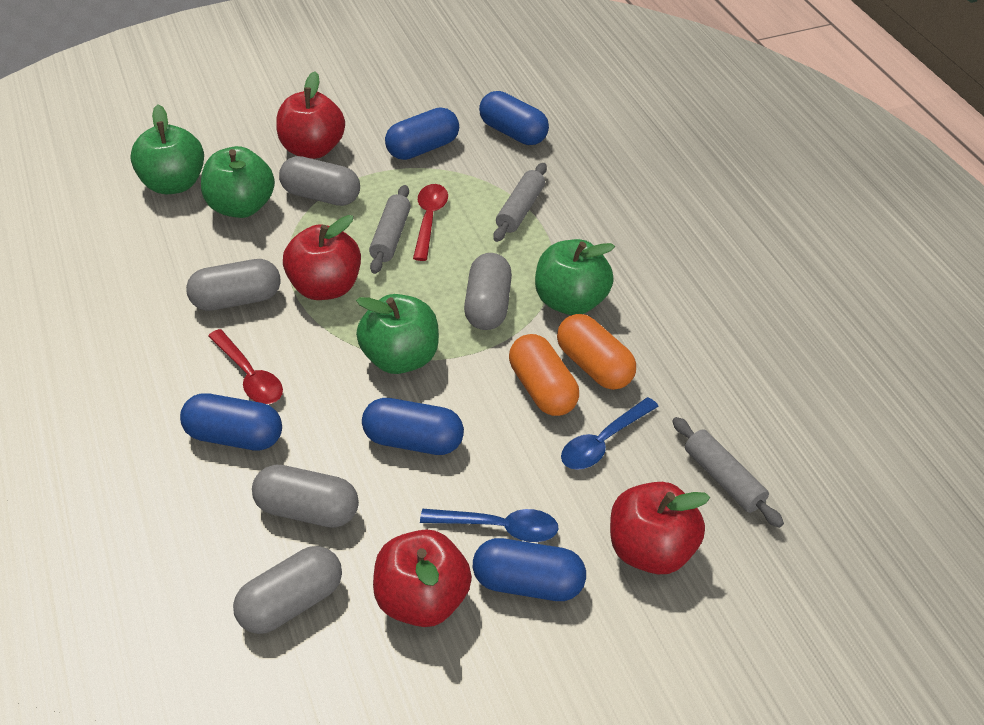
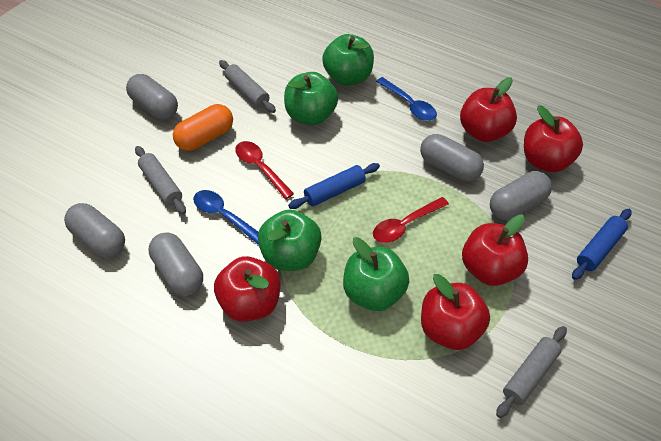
blue capsule: 5 -> 0
blue rolling pin: 0 -> 2
orange capsule: 2 -> 1
red apple: 4 -> 5

